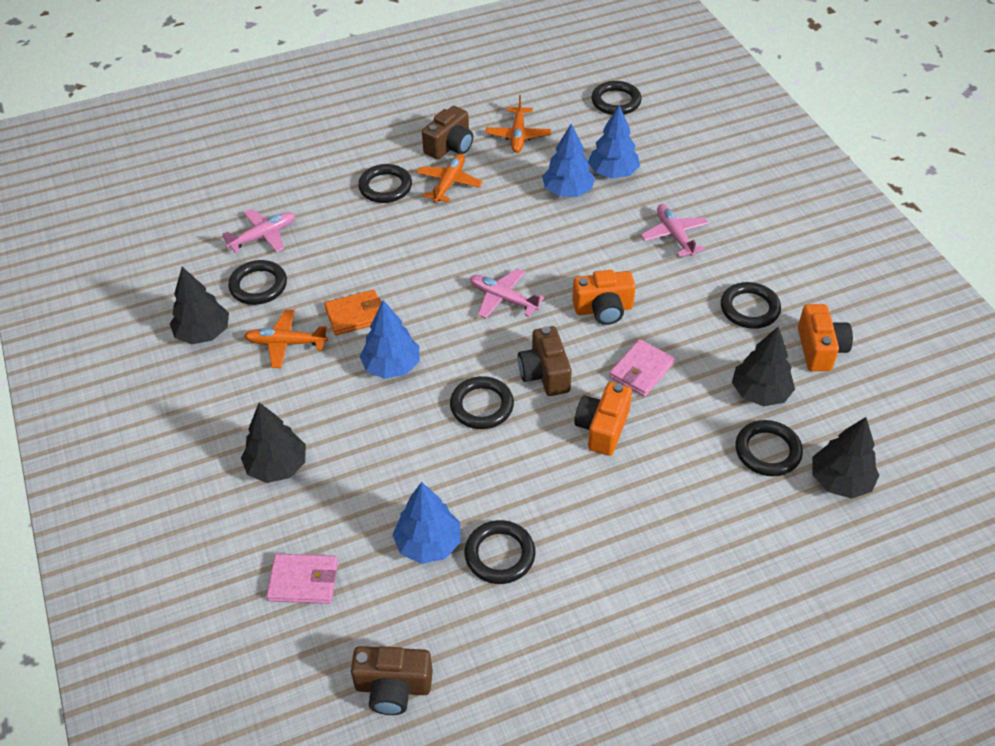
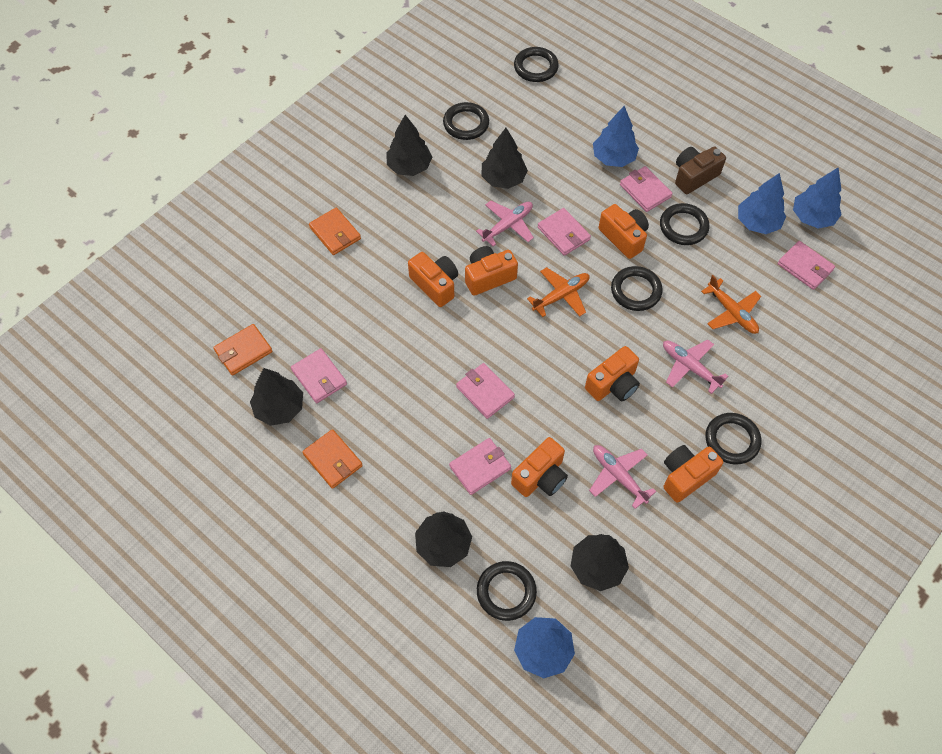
black ring: 7 -> 6
black tree: 4 -> 5
brown camera: 3 -> 1
orange camera: 3 -> 6
orange plane: 3 -> 2
orange wallet: 1 -> 3
pink wallet: 2 -> 6

